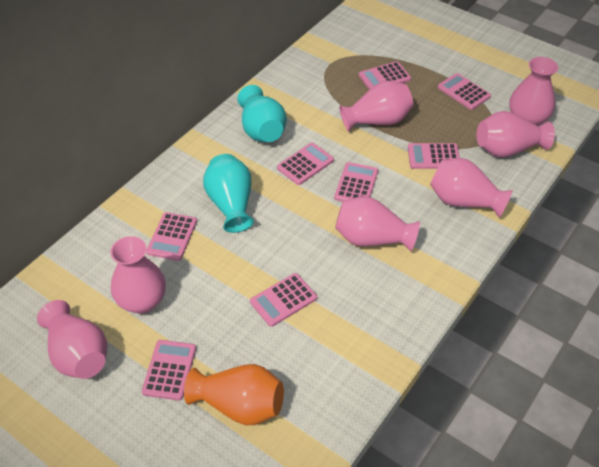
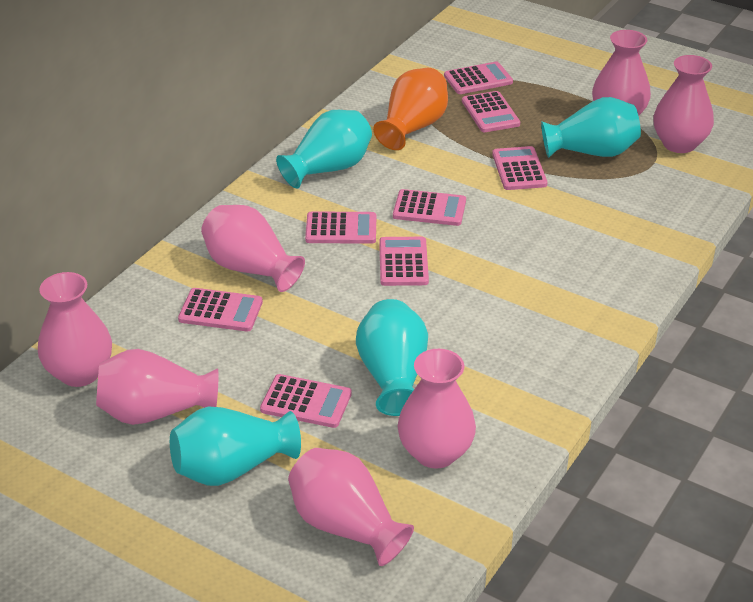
turquoise vase: 2 -> 4

